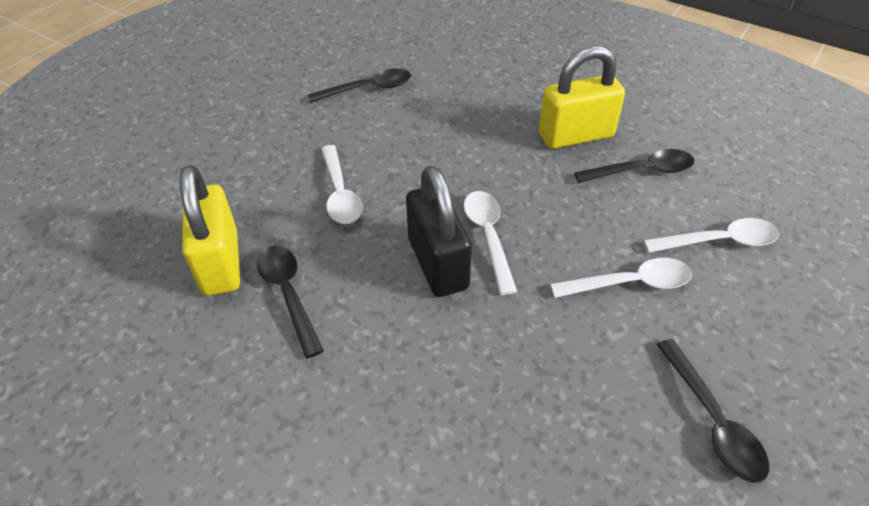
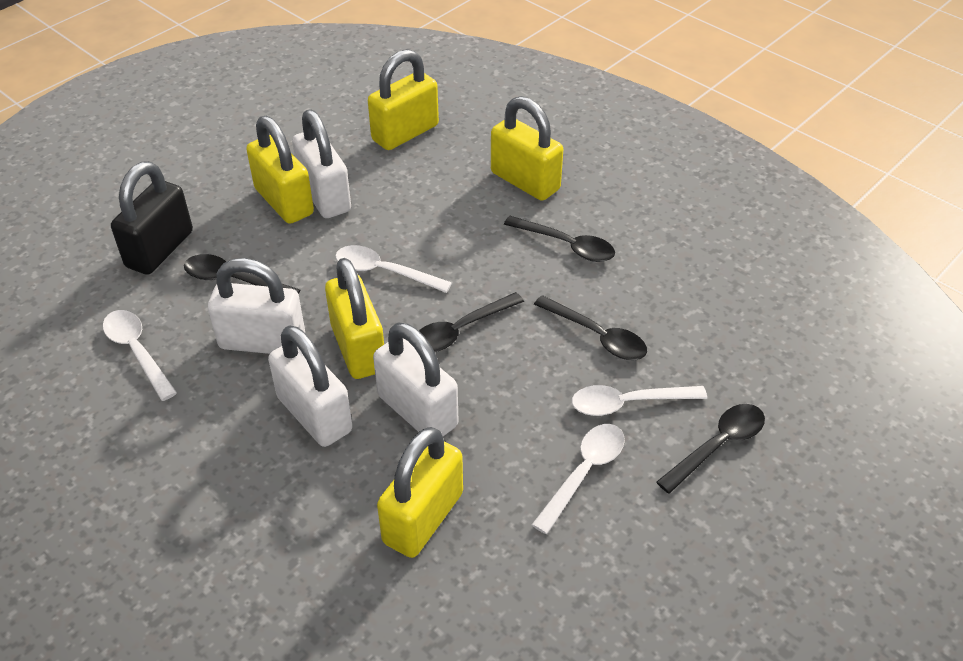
black spoon: 4 -> 5
white padlock: 0 -> 4
yellow padlock: 2 -> 5

